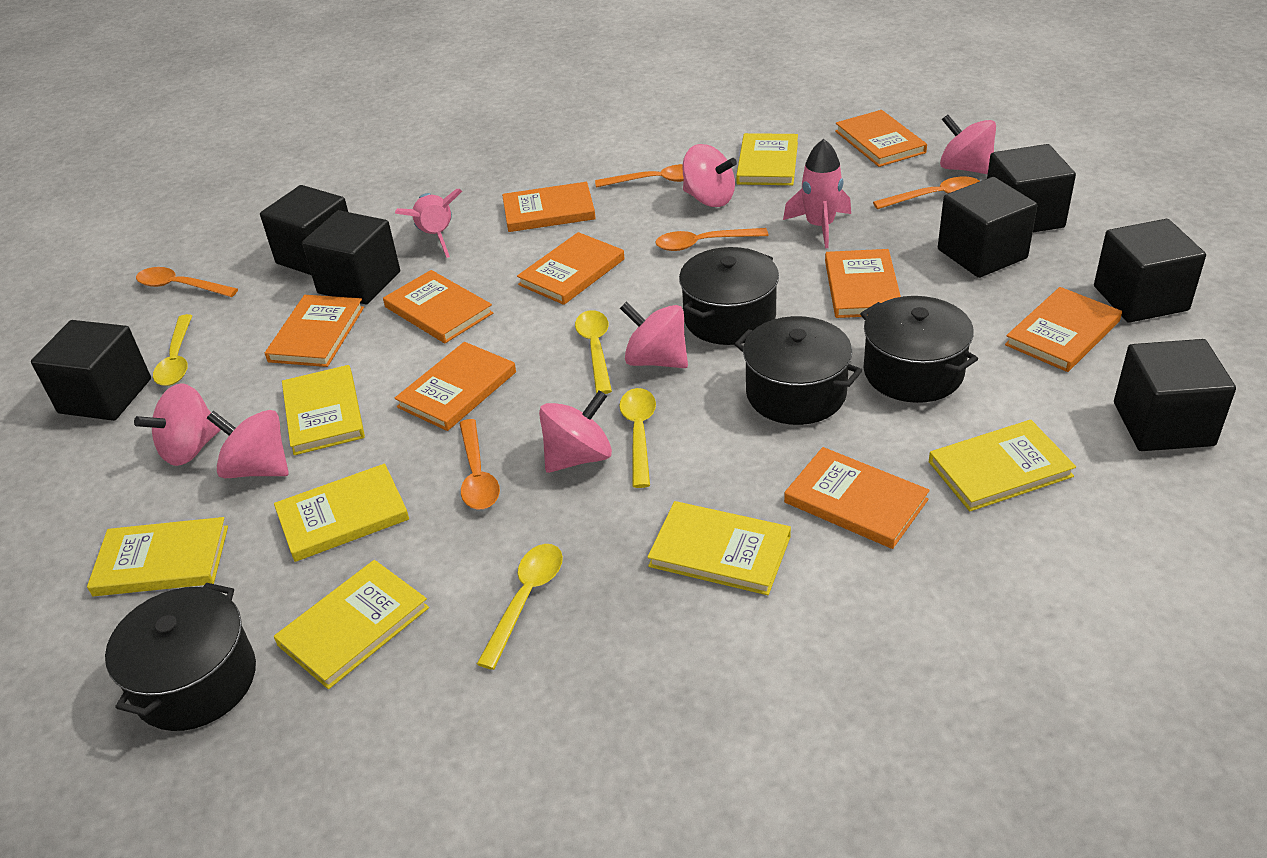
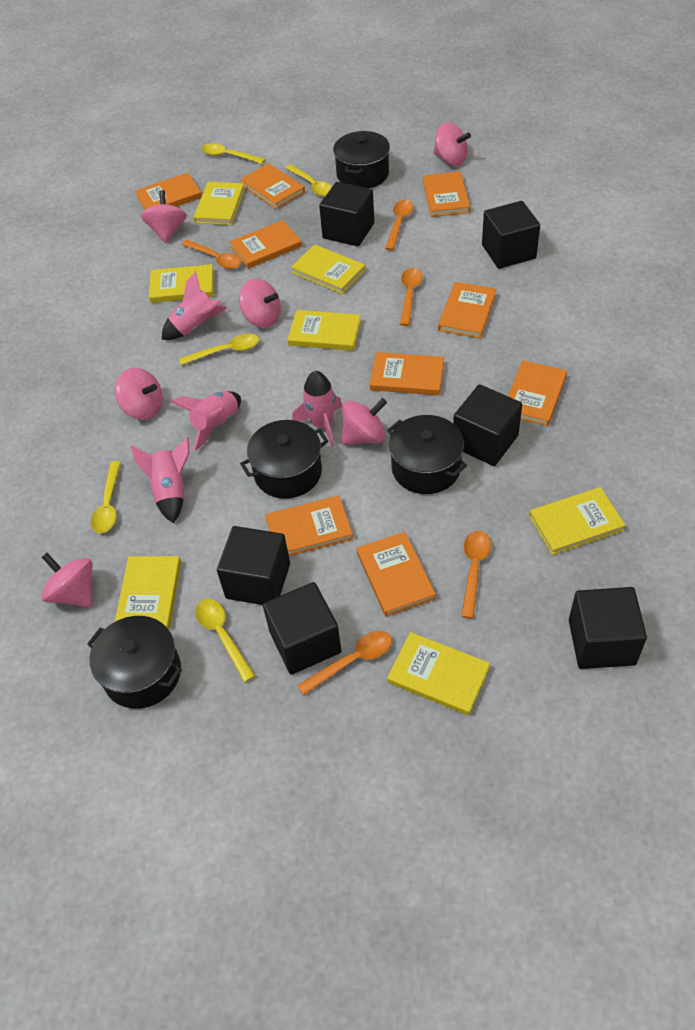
black cube: 7 -> 6
pink rocket: 2 -> 4
yellow spoon: 4 -> 5

